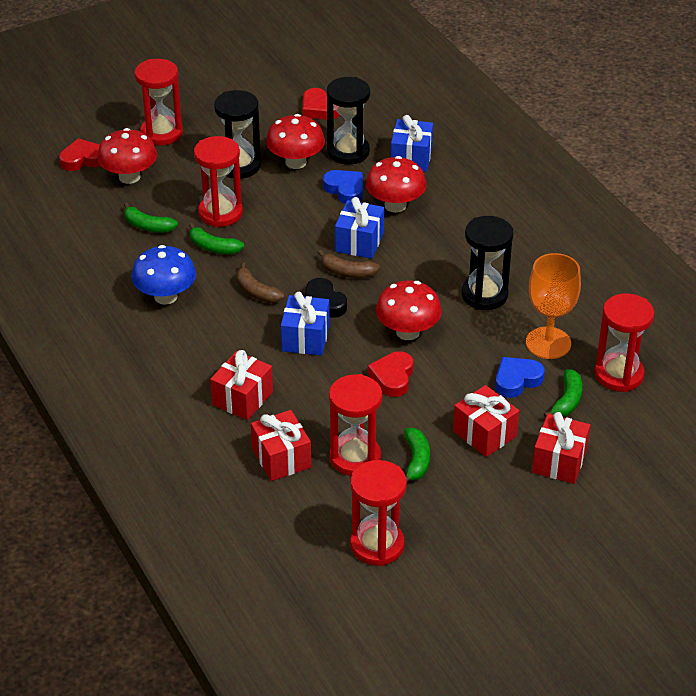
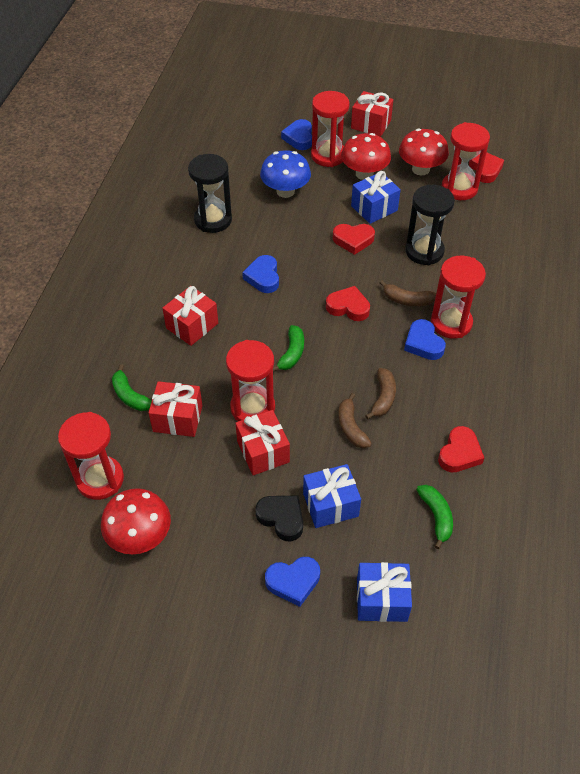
black hourglass: 3 -> 2
blue heart: 2 -> 4
brown banana: 2 -> 3
green banana: 4 -> 3
orange goblet: 1 -> 0
red heart: 3 -> 4
red mushroom: 4 -> 3

